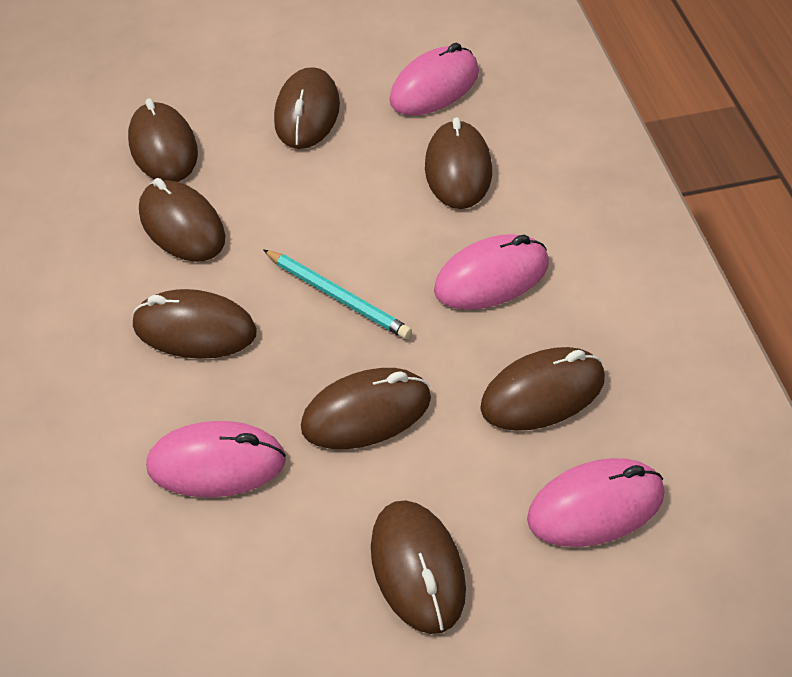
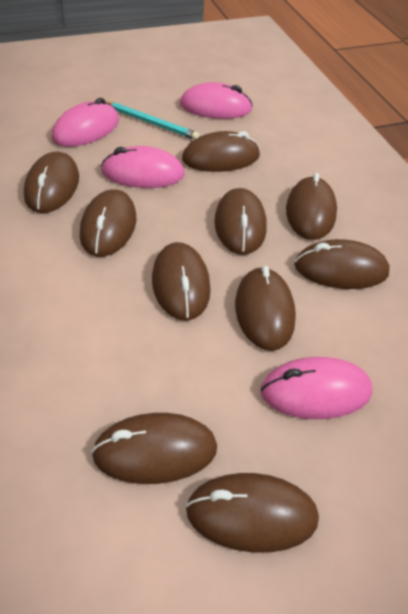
brown mouse: 8 -> 10

